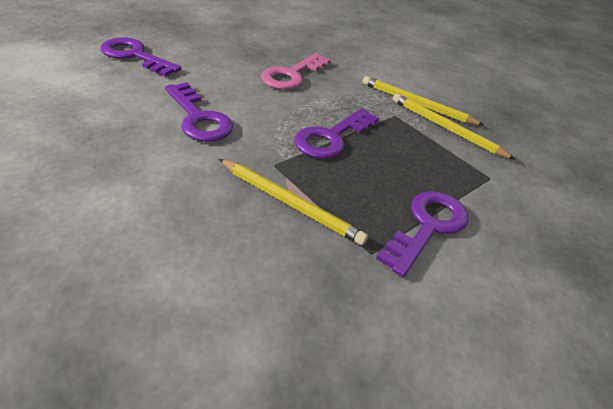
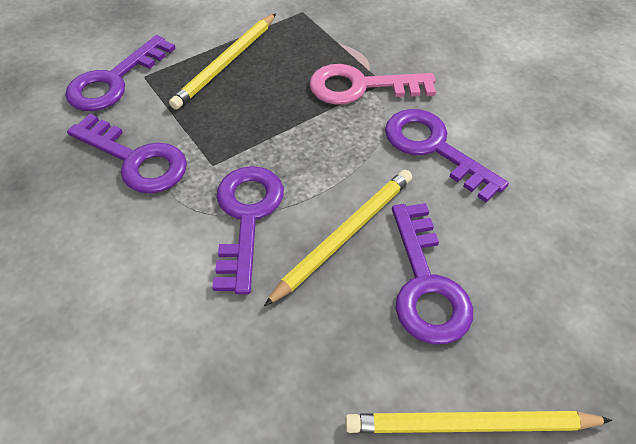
purple key: 4 -> 5

